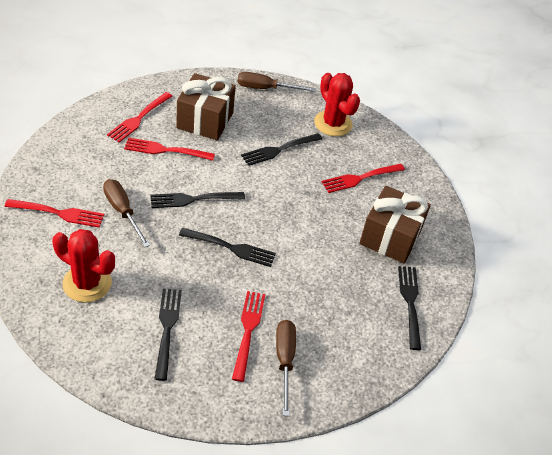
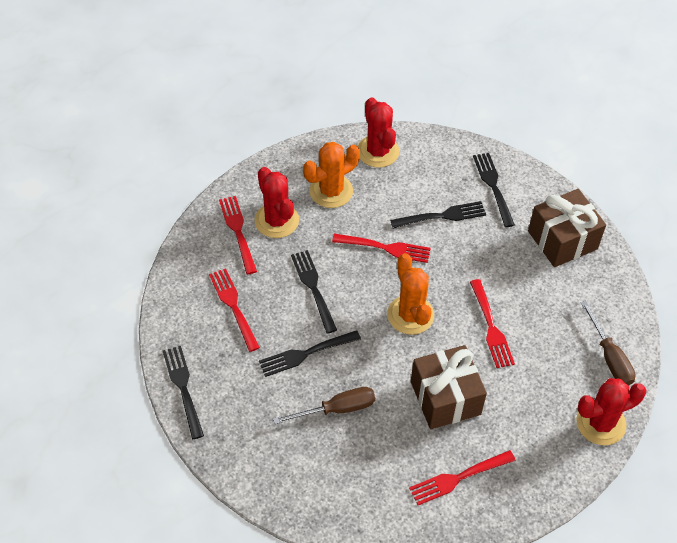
brown screwdriver: 3 -> 2
orange cactus: 0 -> 2
red cactus: 2 -> 3

